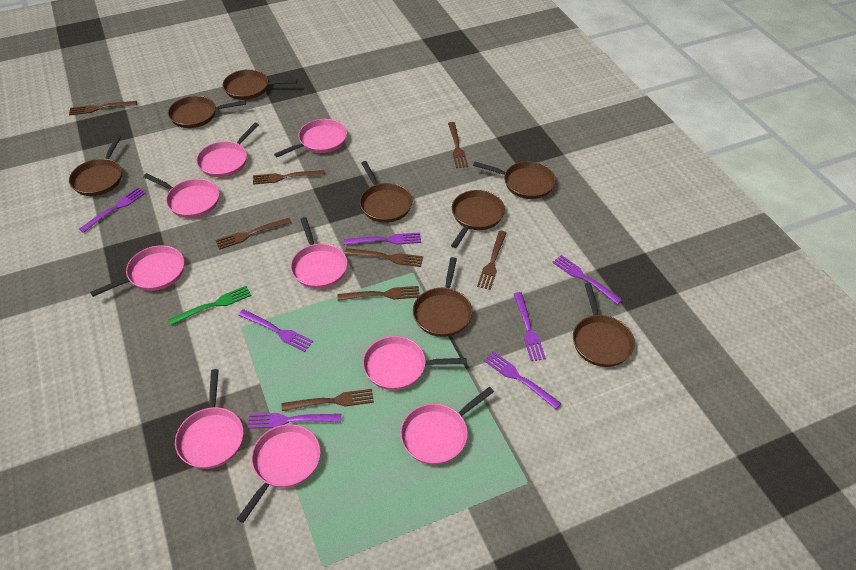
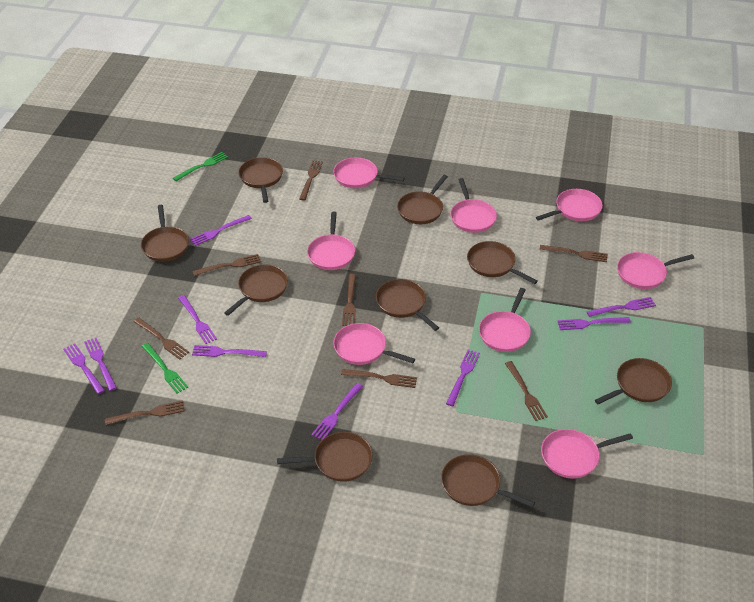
brown pan: 8 -> 9
green fork: 1 -> 2
pink pan: 9 -> 8
purple fork: 7 -> 9

